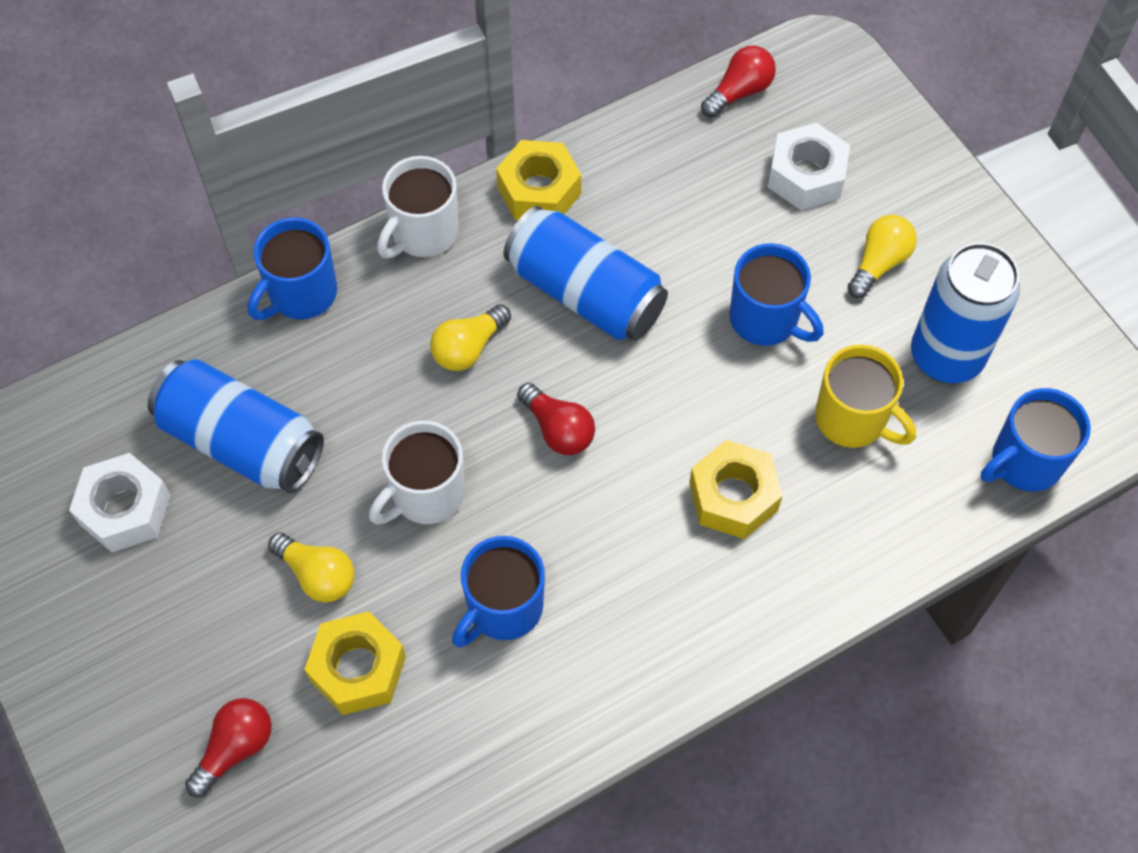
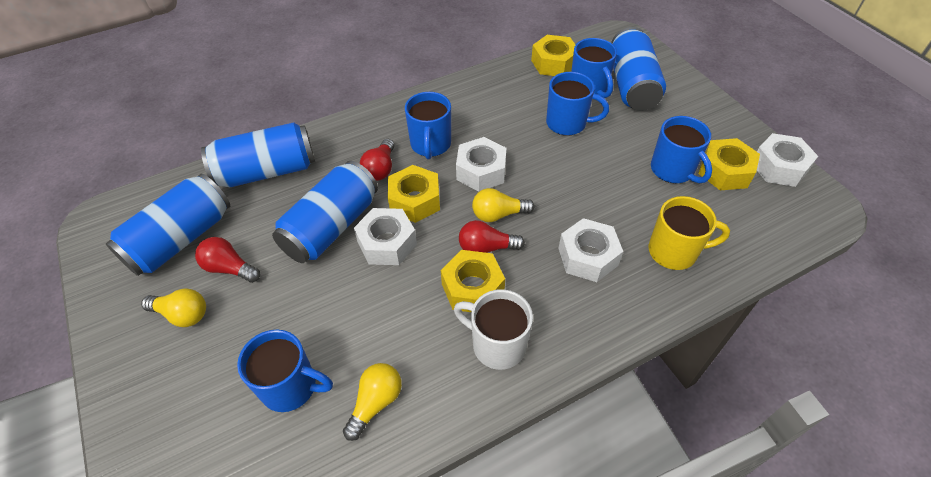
blue can: 3 -> 4
blue mug: 4 -> 5
white mug: 2 -> 1
white nut: 2 -> 4
yellow nut: 3 -> 4

